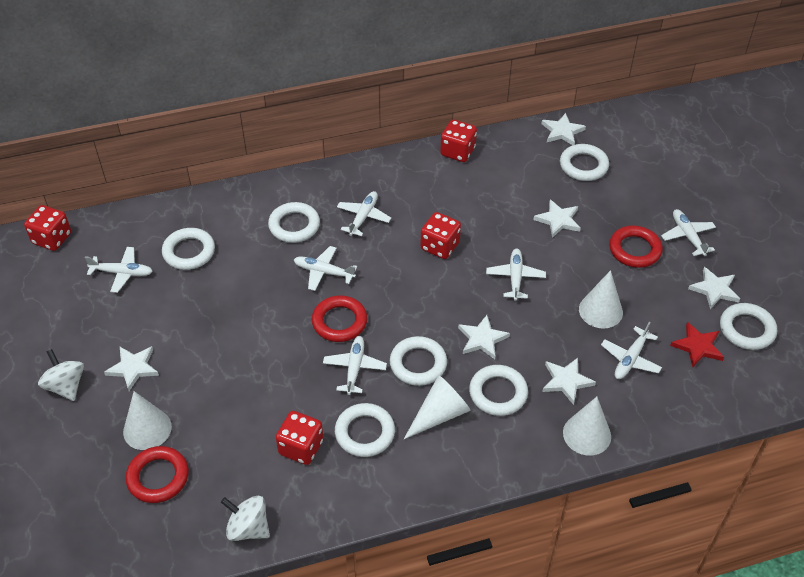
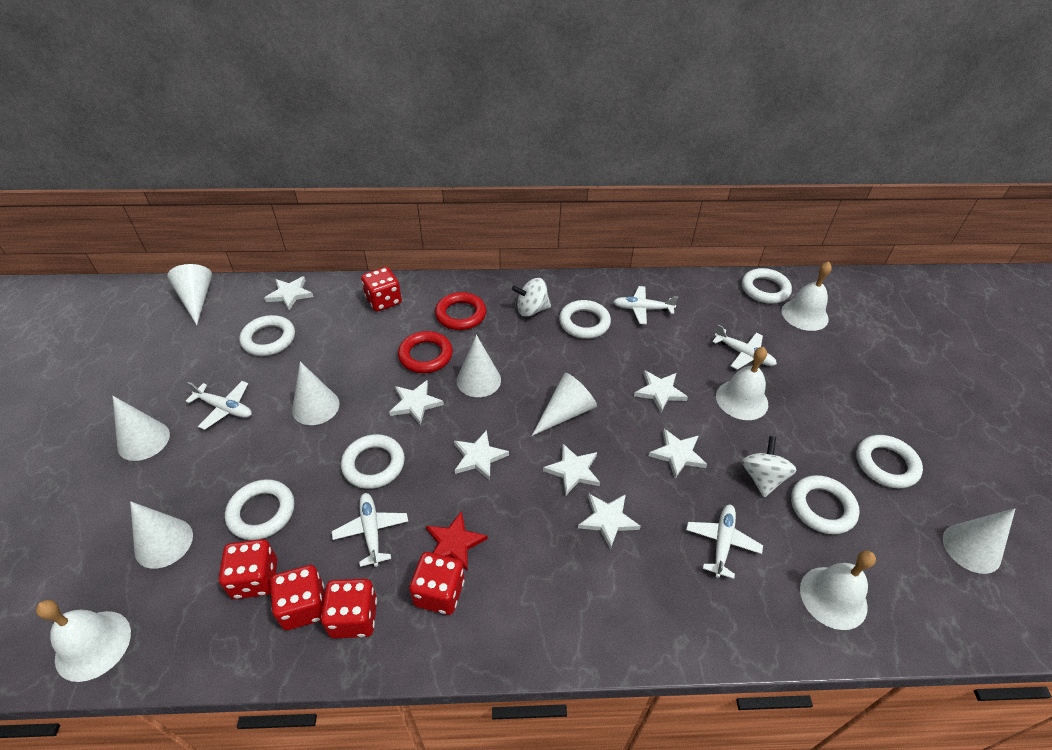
red dice: 4 -> 5
red ring: 3 -> 2
white bell: 0 -> 4
white cone: 4 -> 7
white plane: 7 -> 5
white star: 6 -> 7

